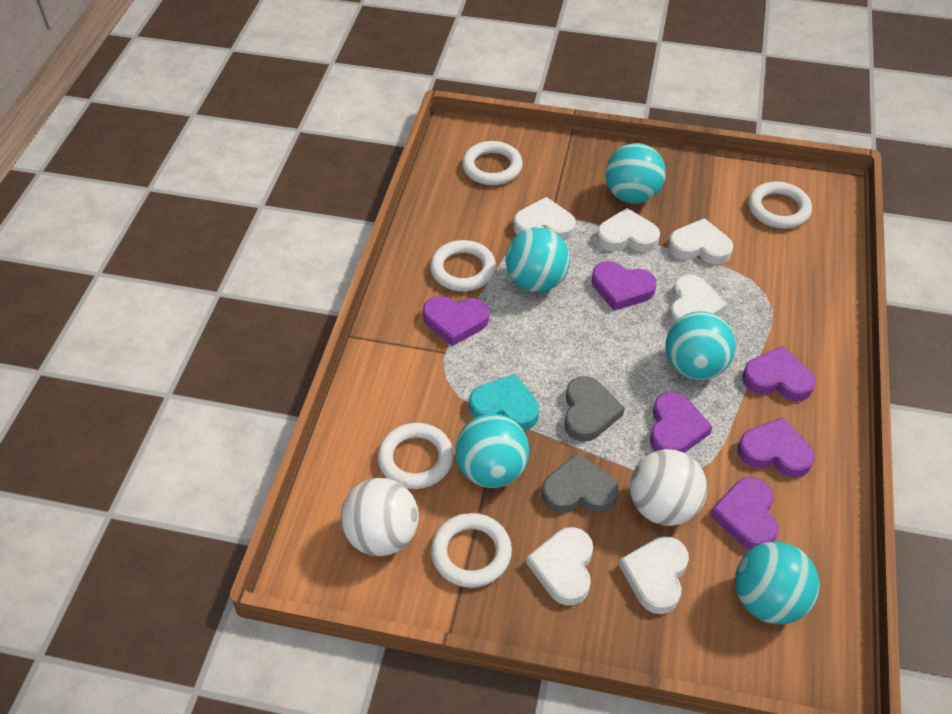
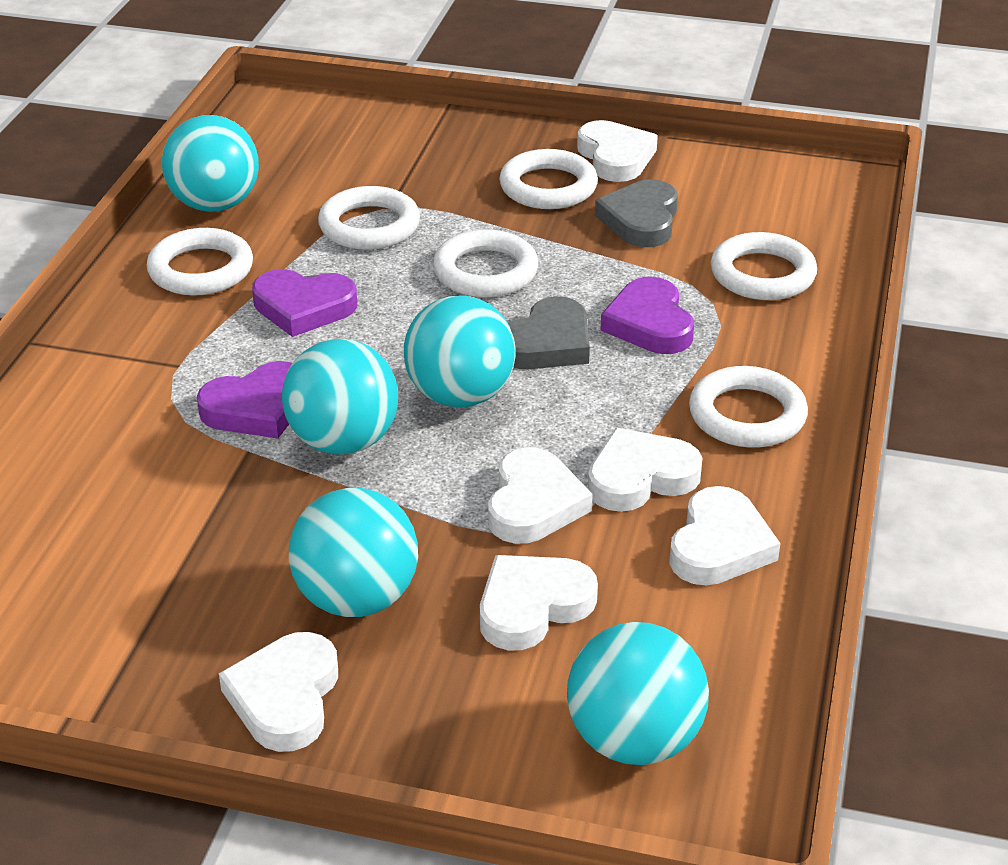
purple heart: 6 -> 3
turquoise heart: 1 -> 0
white ball: 2 -> 0
white ring: 5 -> 6

